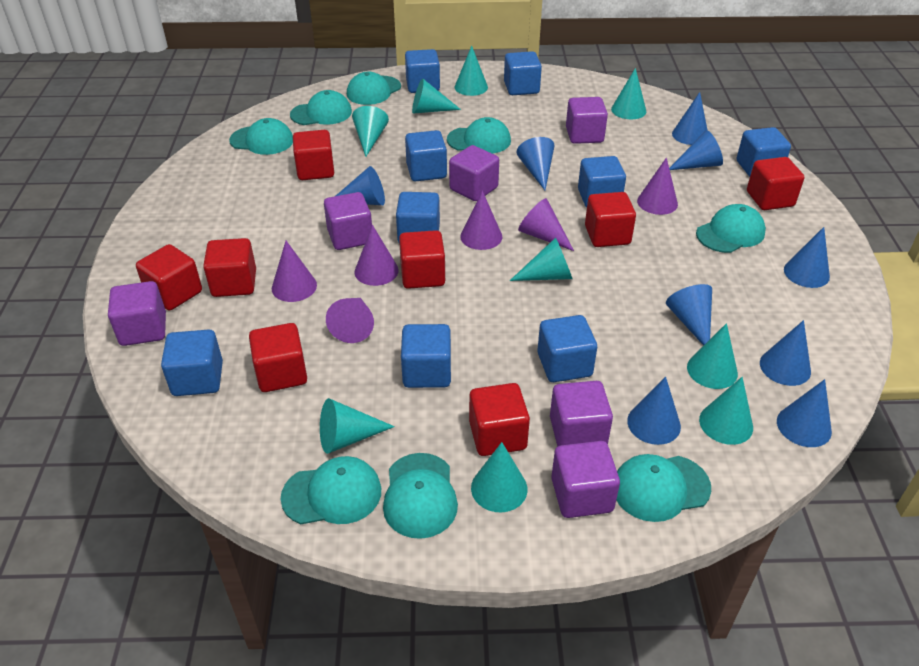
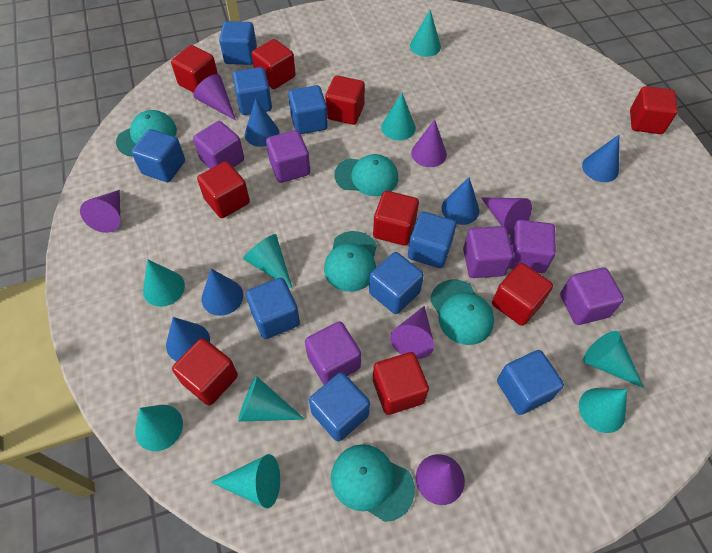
blue cone: 9 -> 5
red cube: 8 -> 9
turquoise cap: 8 -> 5

